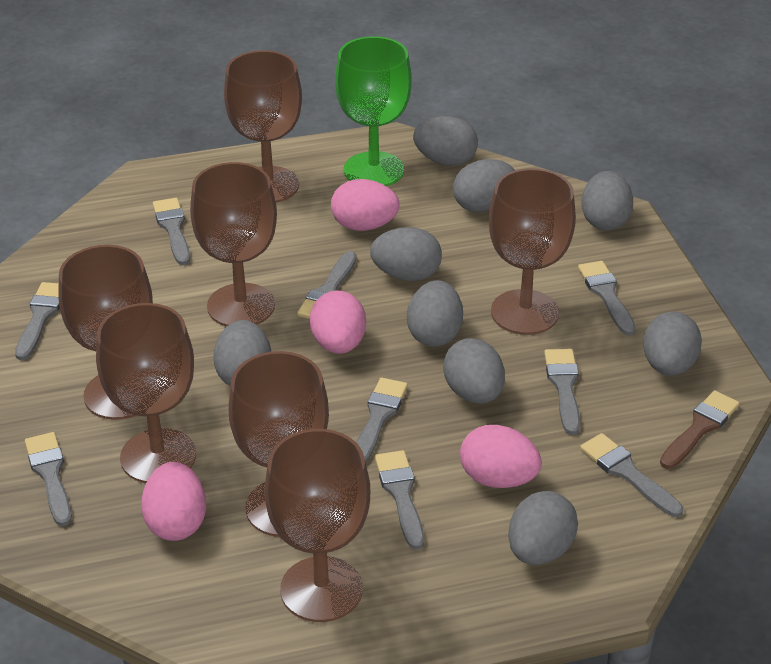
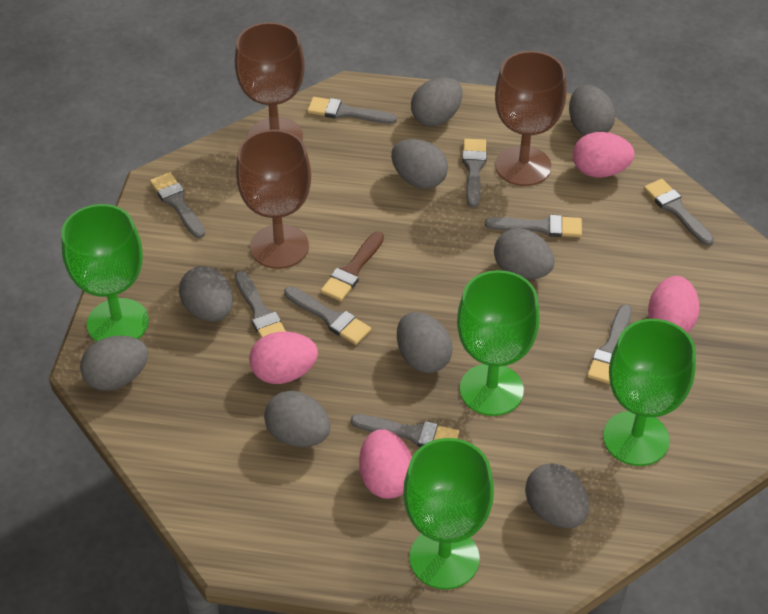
brown goblet: 7 -> 3
green goblet: 1 -> 4

